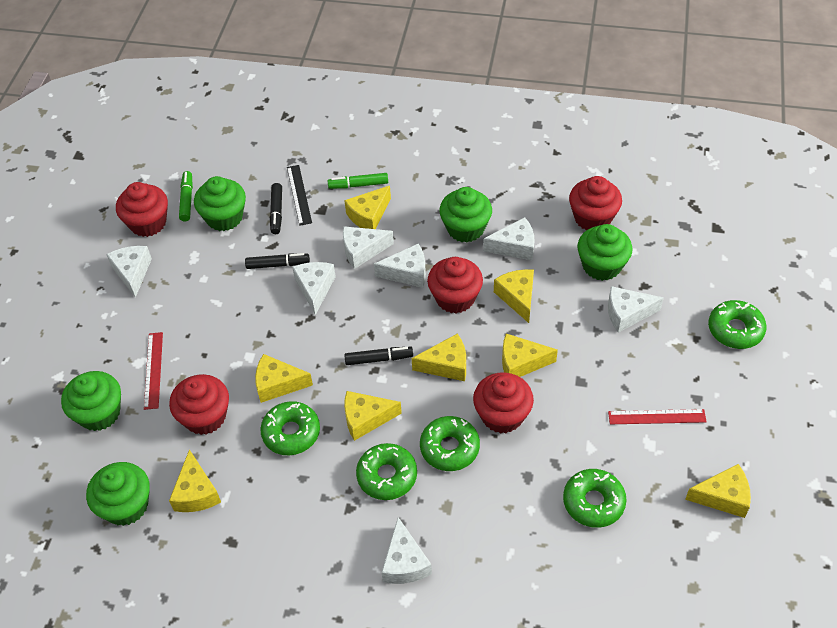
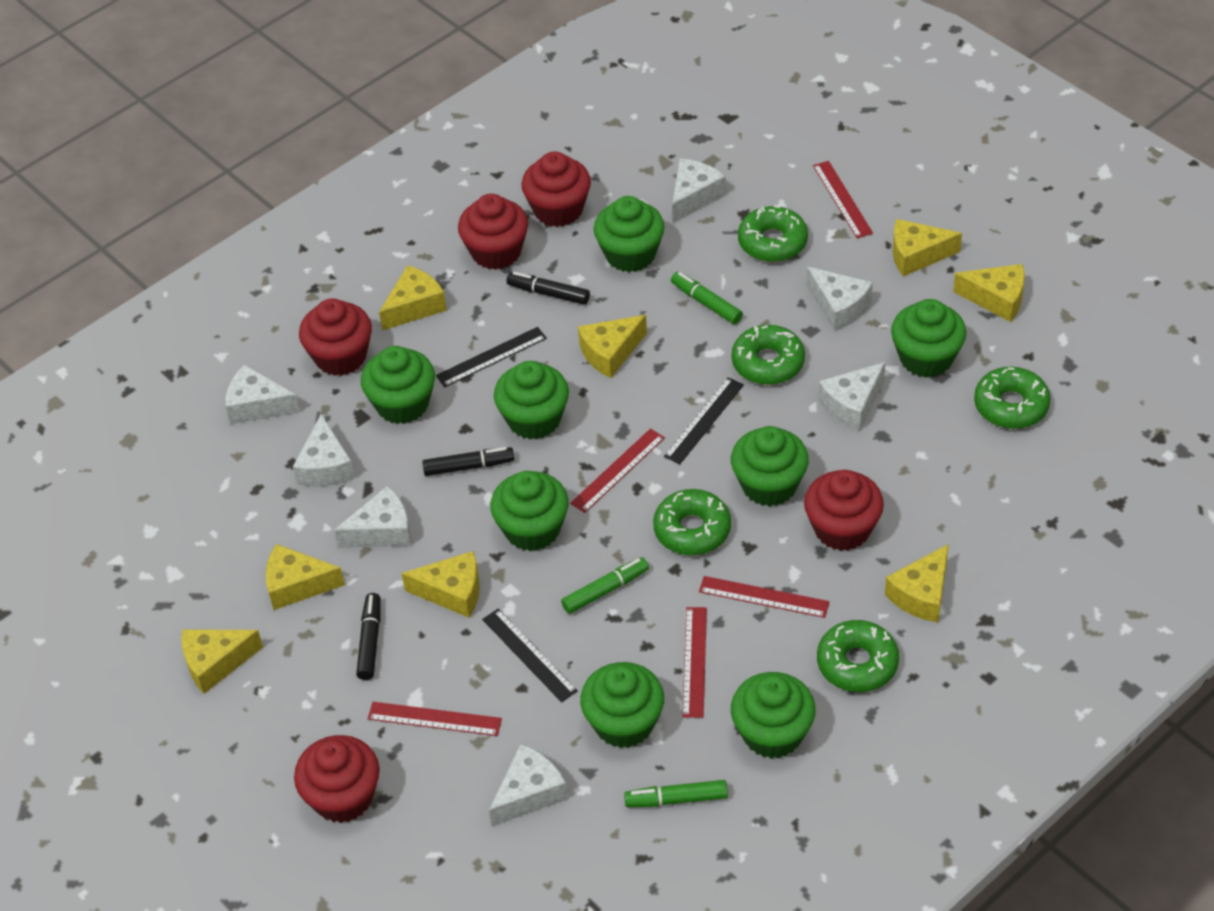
black ruler: 1 -> 3
green cupcake: 5 -> 8
green marker: 2 -> 3
red ruler: 2 -> 5

